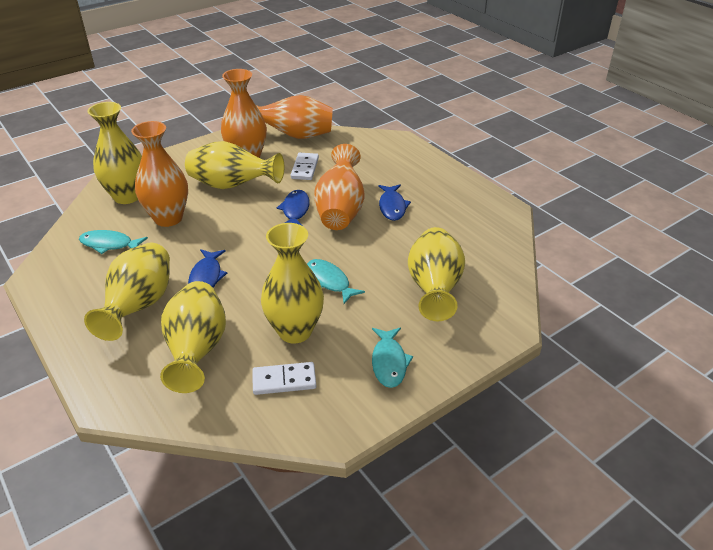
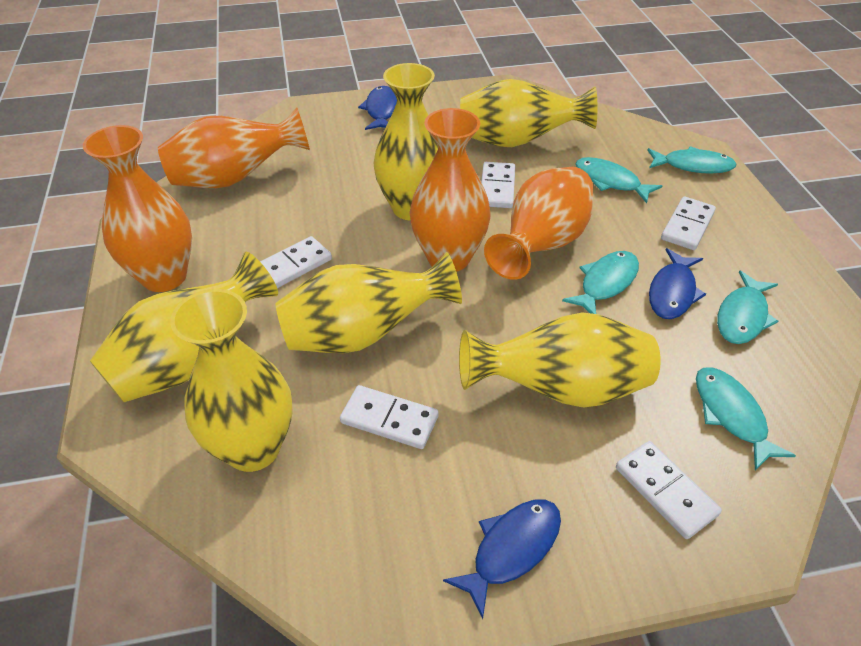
turquoise fish: 3 -> 5
white domino: 2 -> 5

